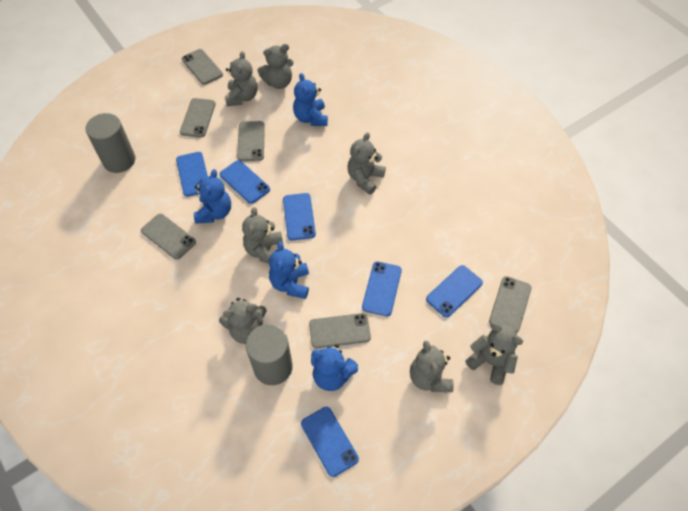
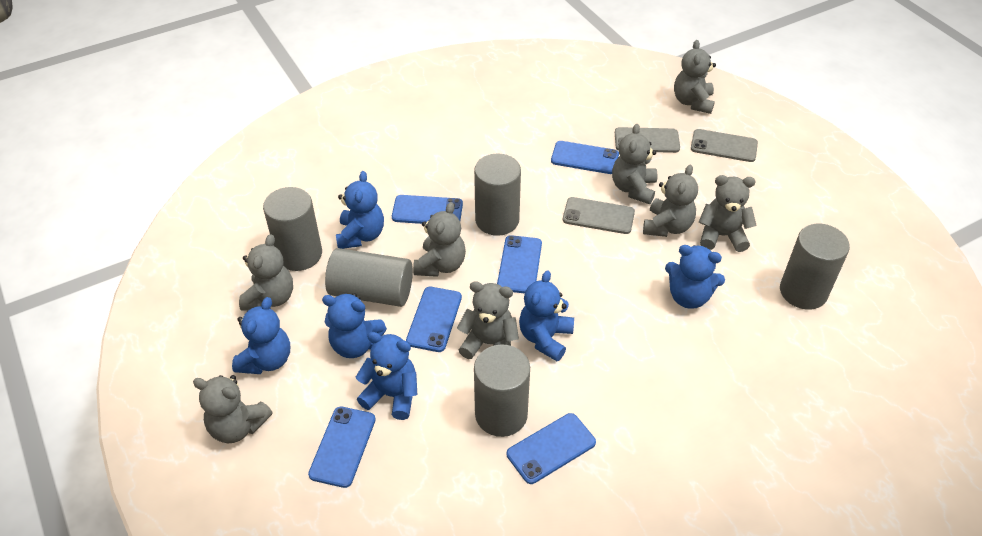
blue teddy bear: 4 -> 6
grey cylinder: 2 -> 5
grey phone: 6 -> 3
grey teddy bear: 7 -> 8

